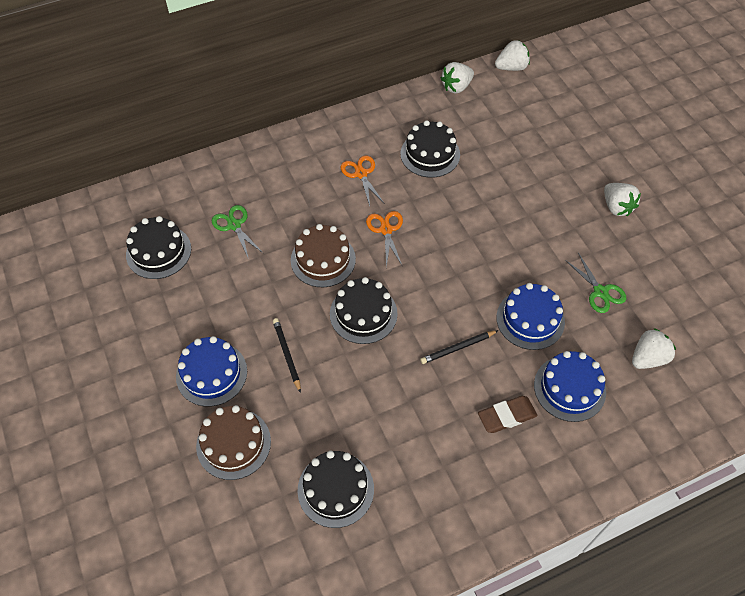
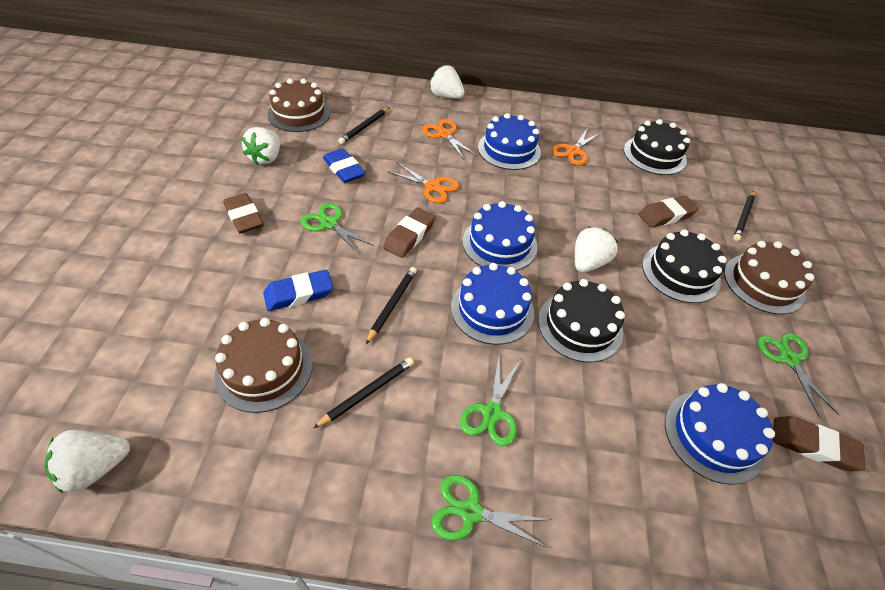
black cake: 4 -> 3
black pencil: 2 -> 4
blue cake: 3 -> 4
blue eraser: 0 -> 2
brown cake: 2 -> 3
brown eraser: 1 -> 4
green scissors: 2 -> 4
orange scissors: 2 -> 3

